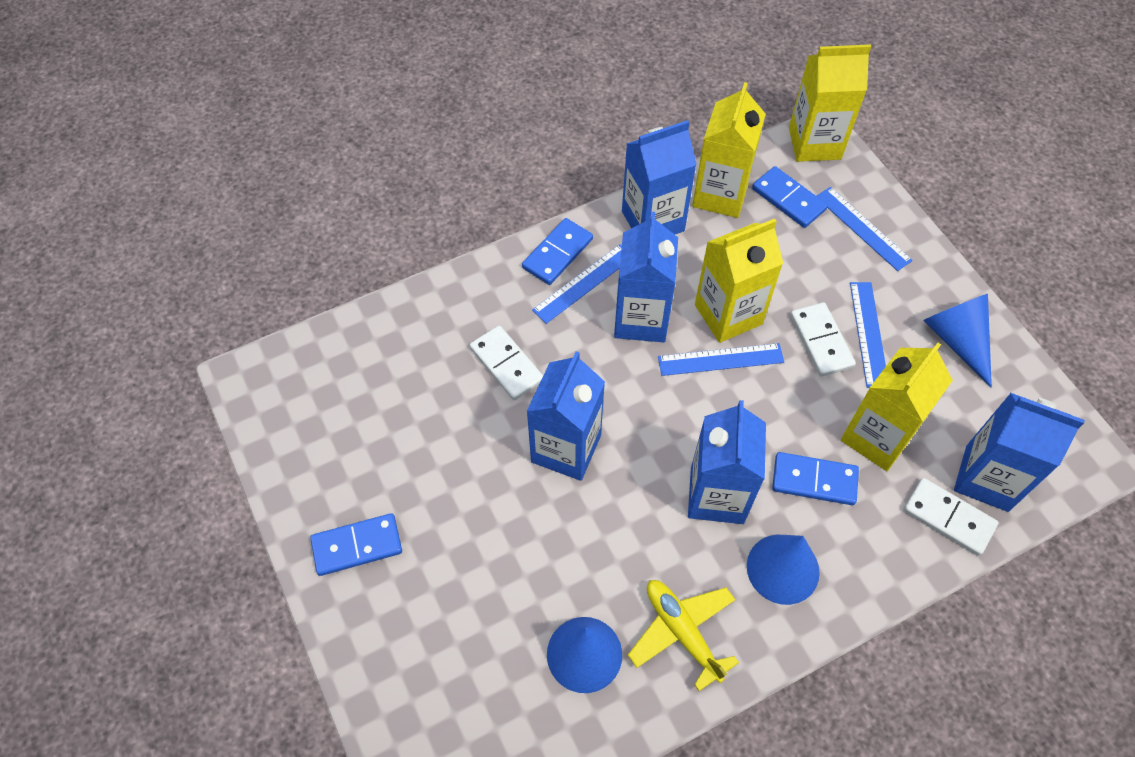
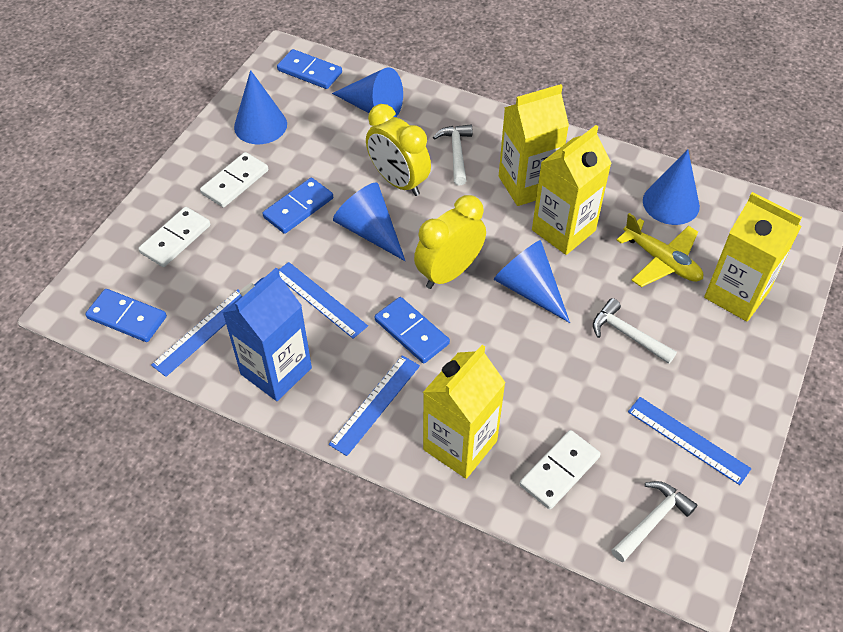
blue carton: 5 -> 1
blue cone: 3 -> 5
white hammer: 0 -> 3
yellow clock: 0 -> 2

